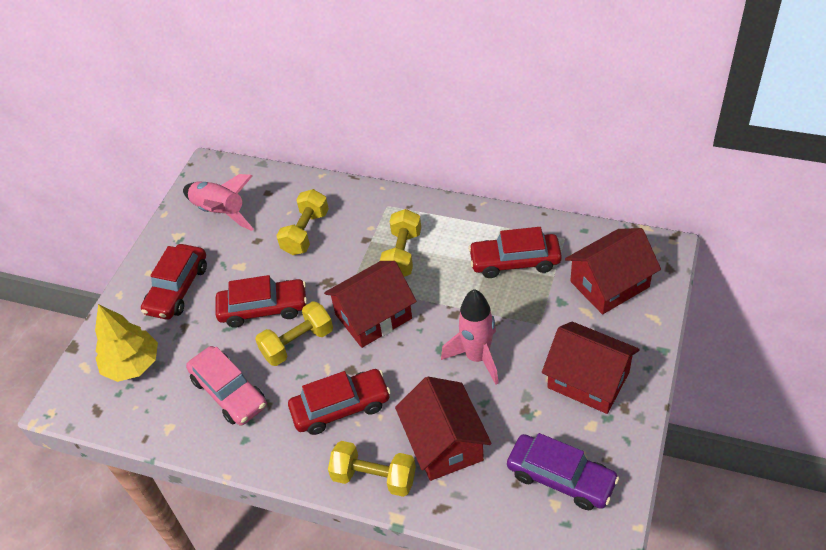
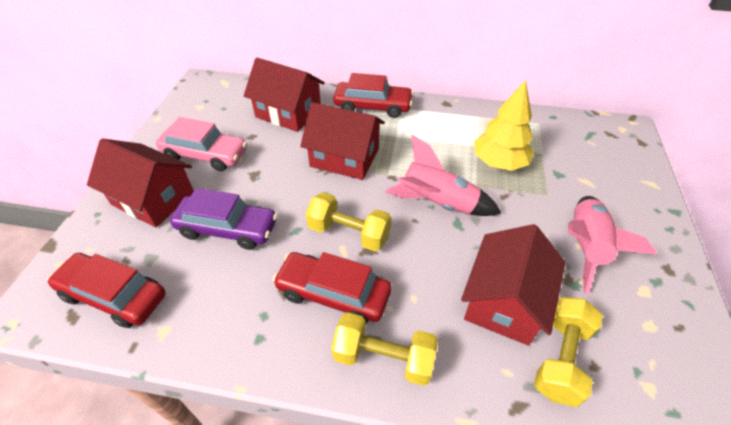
red car: 4 -> 3
yellow dumbbell: 4 -> 3

